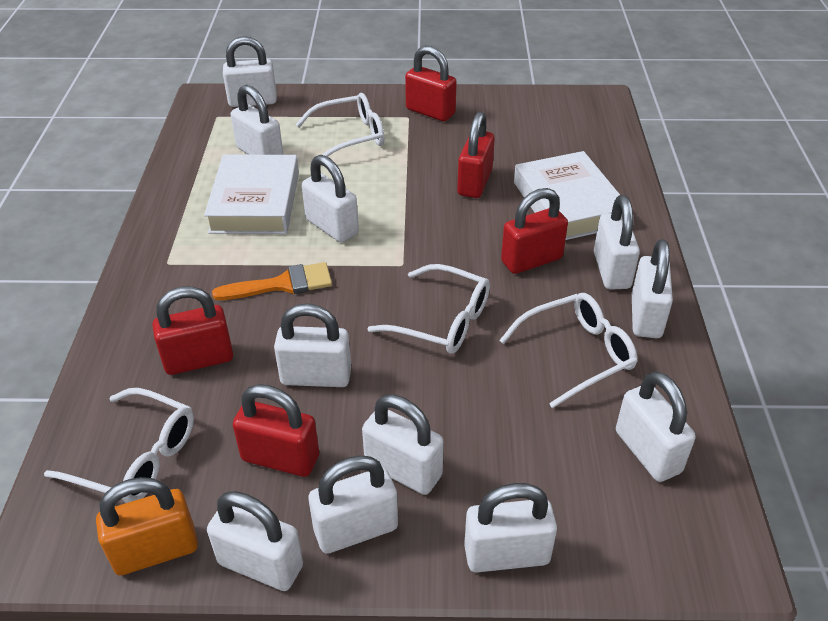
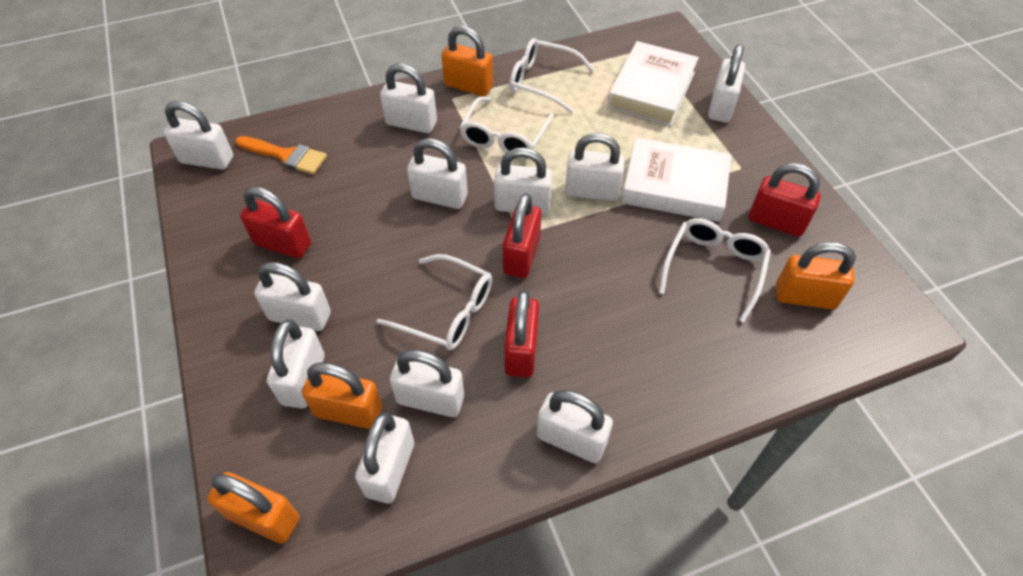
orange padlock: 1 -> 4
red padlock: 5 -> 4

